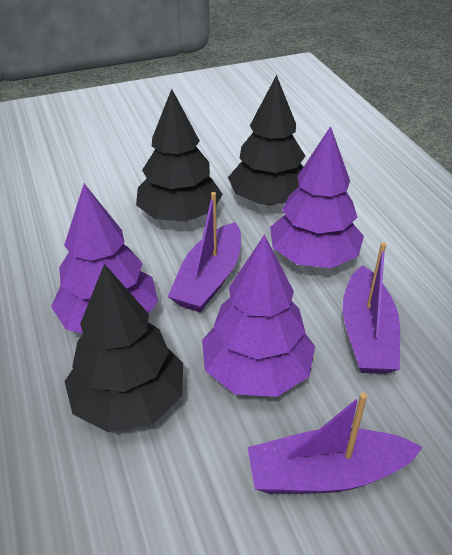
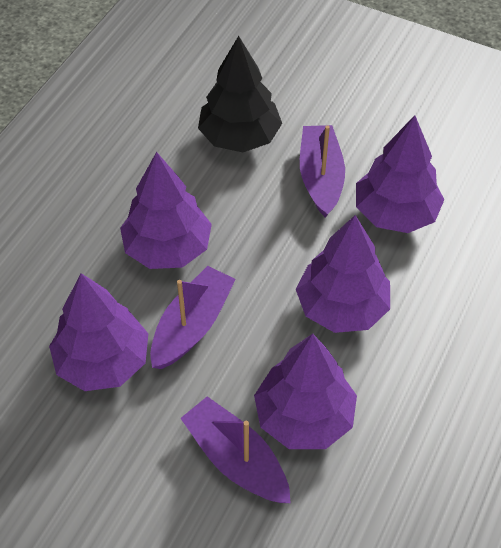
black tree: 3 -> 1
purple tree: 3 -> 5

